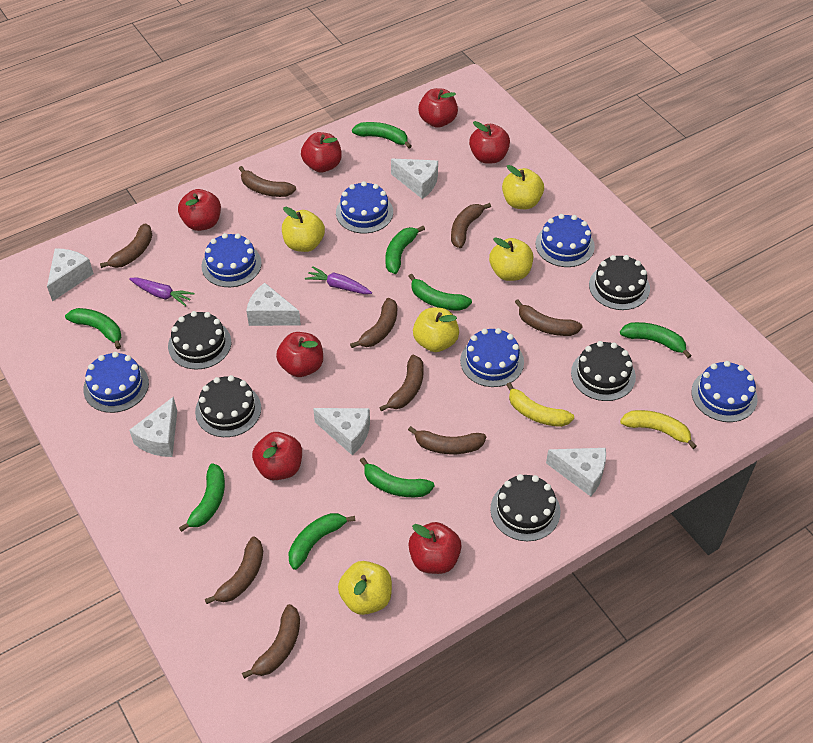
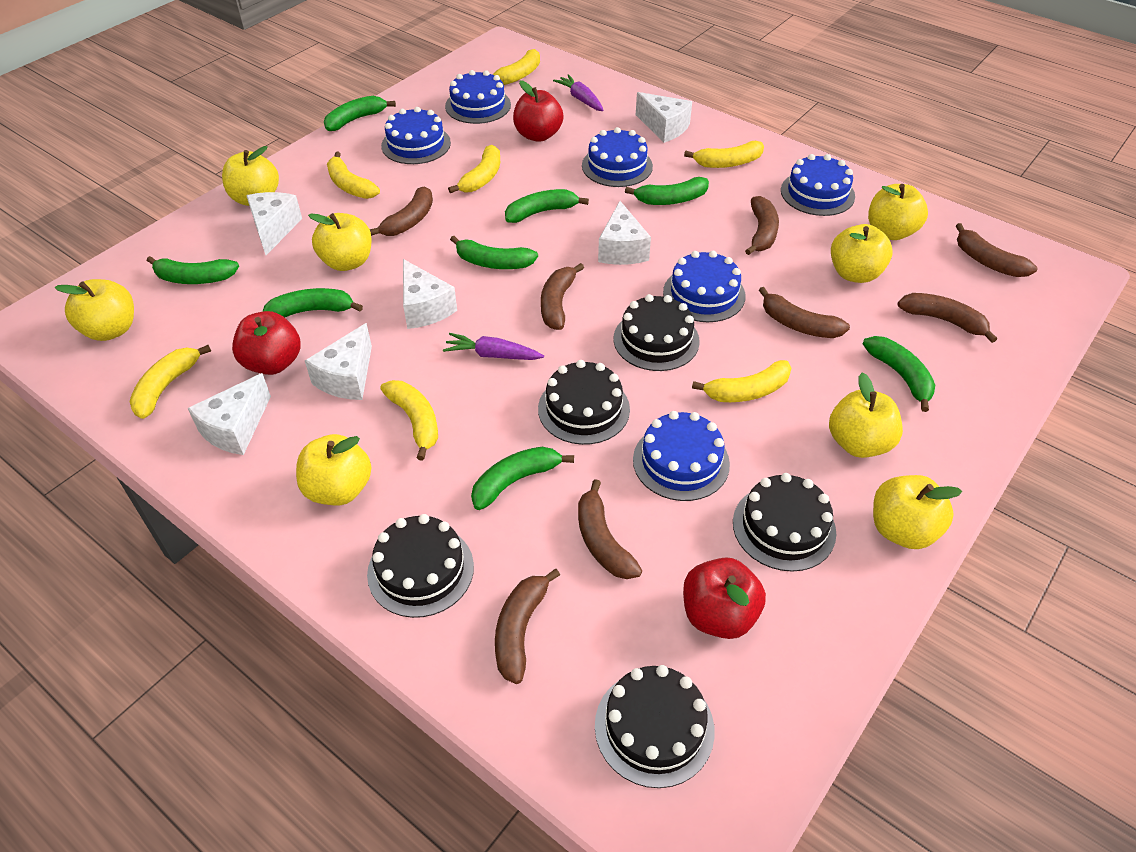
brown banana: 9 -> 8
red apple: 7 -> 3
yellow apple: 5 -> 8
yellow banana: 2 -> 7

